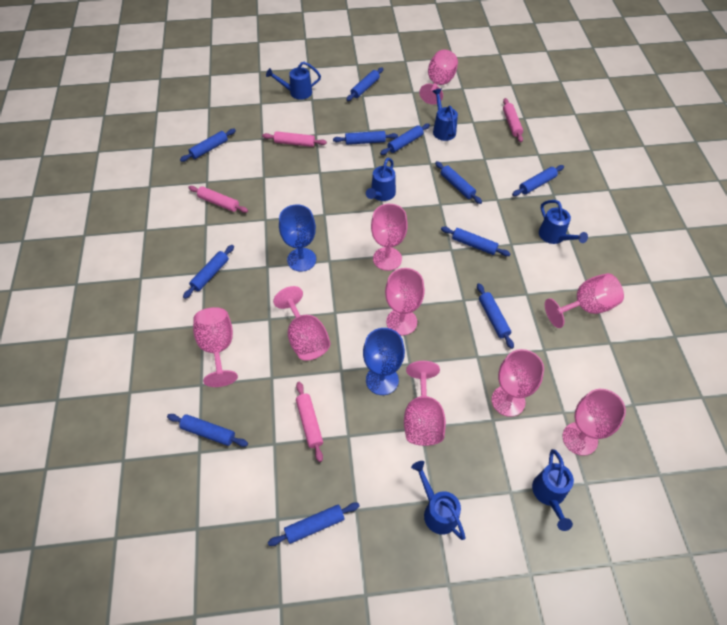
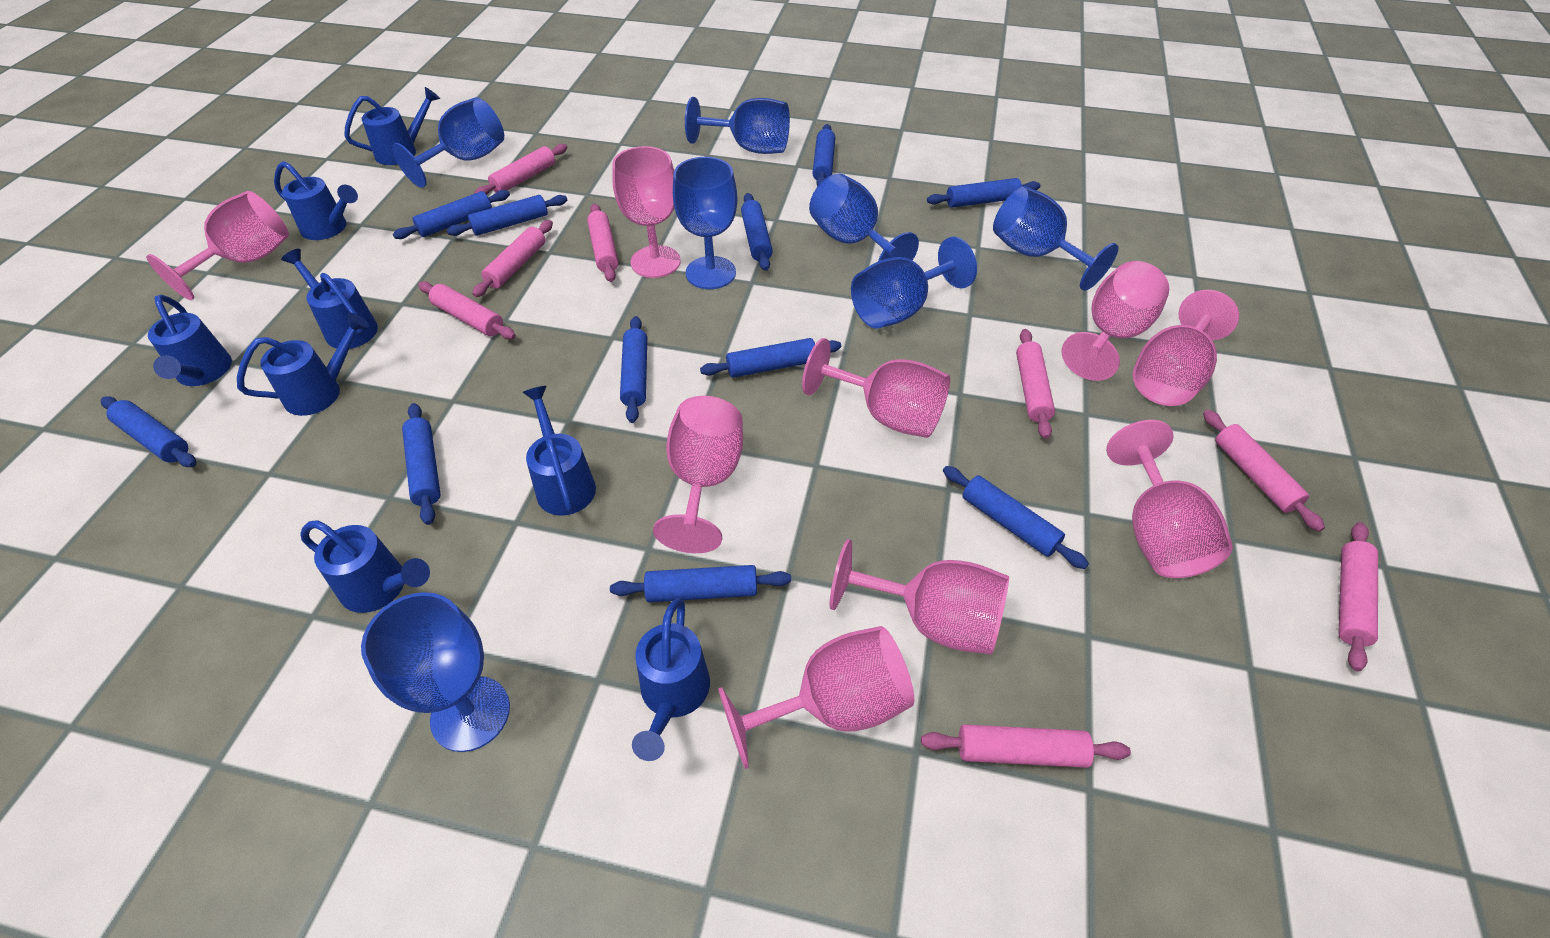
blue goblet: 2 -> 7
blue watering can: 6 -> 8
pink rolling pin: 4 -> 8

